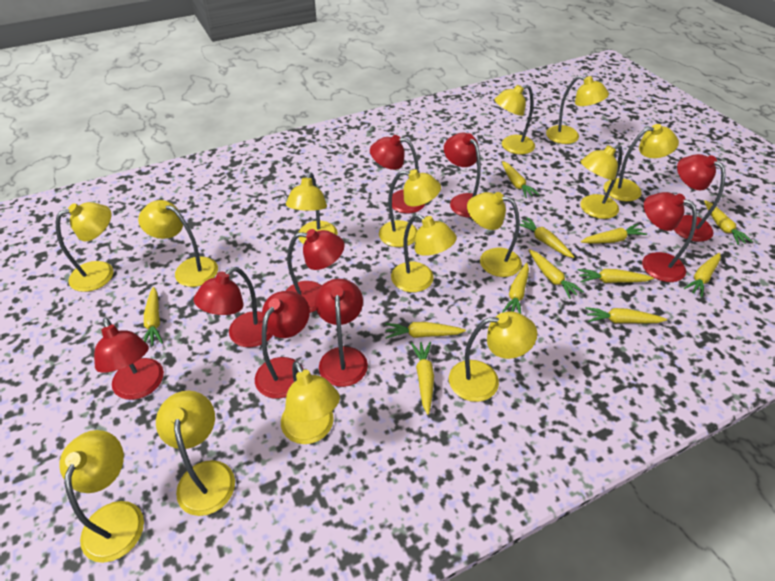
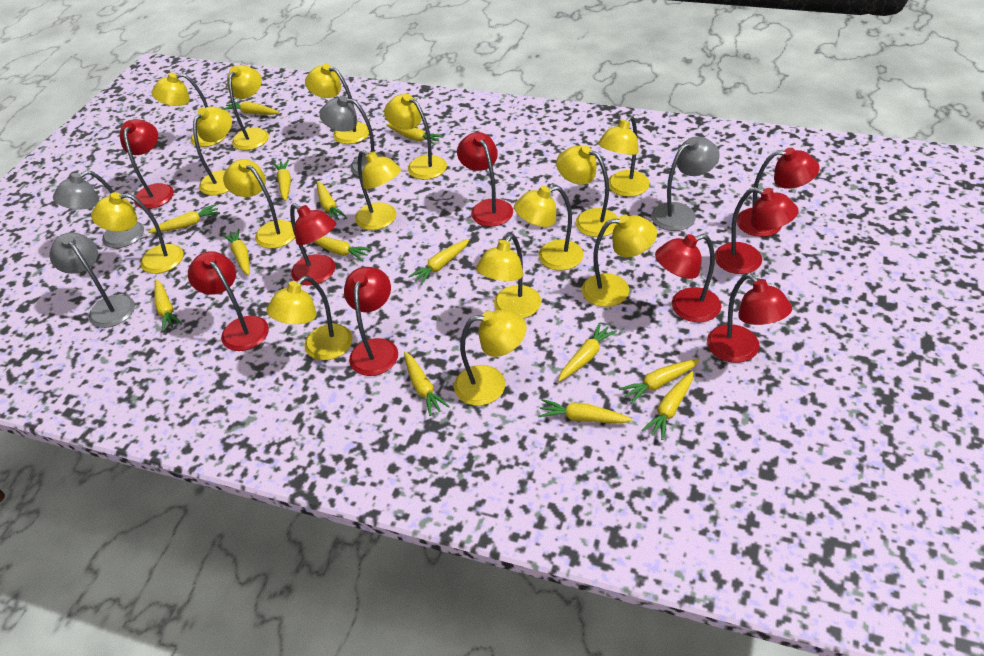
grey lamp: 0 -> 4
yellow carrot: 12 -> 14
yellow lamp: 14 -> 15

